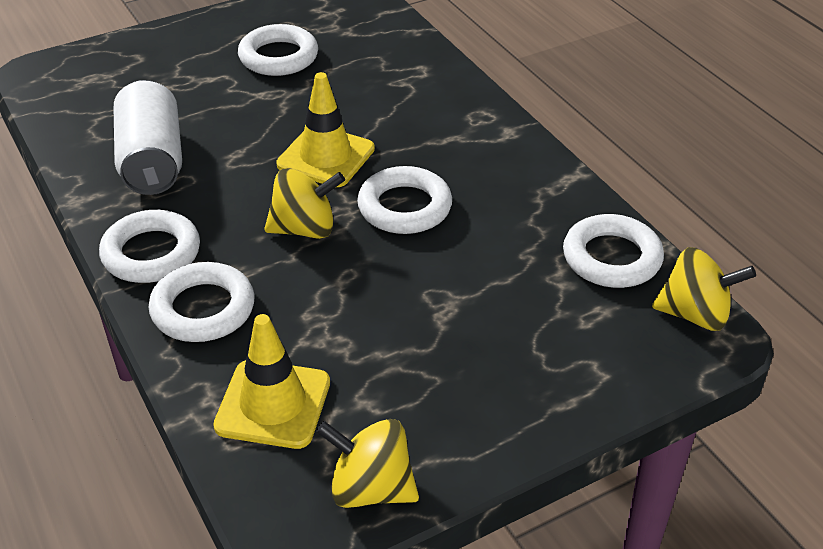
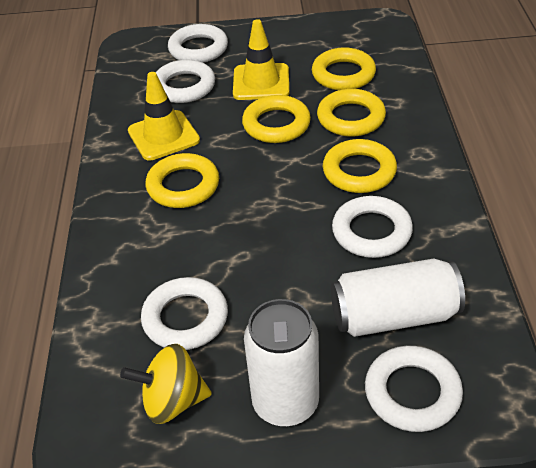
white can: 1 -> 2
yellow ring: 0 -> 5
yellow spinning top: 3 -> 1

